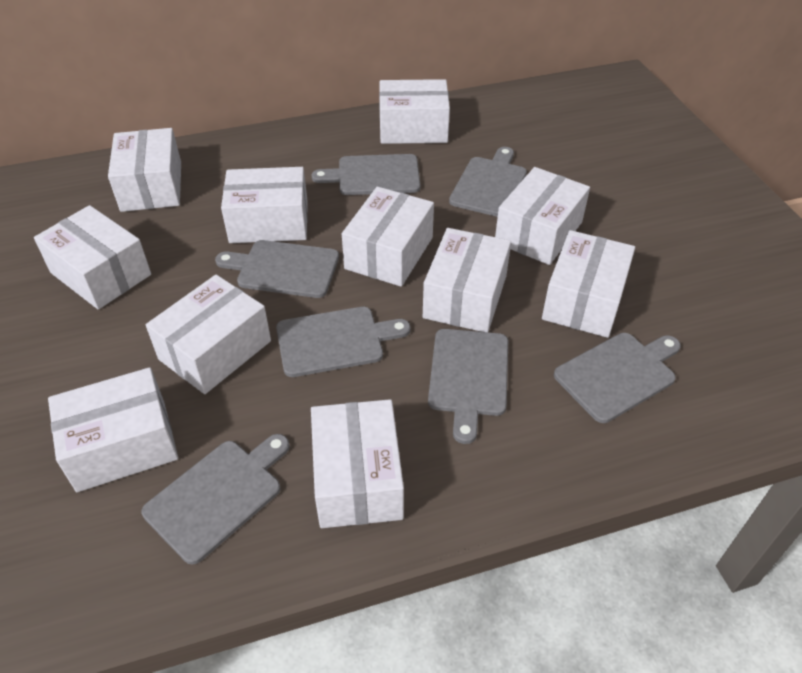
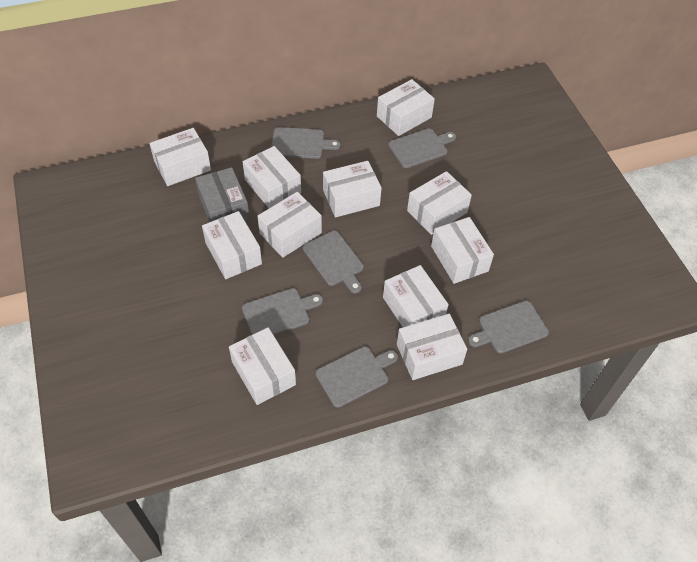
grey box: 0 -> 1
grey cutting board: 7 -> 6

